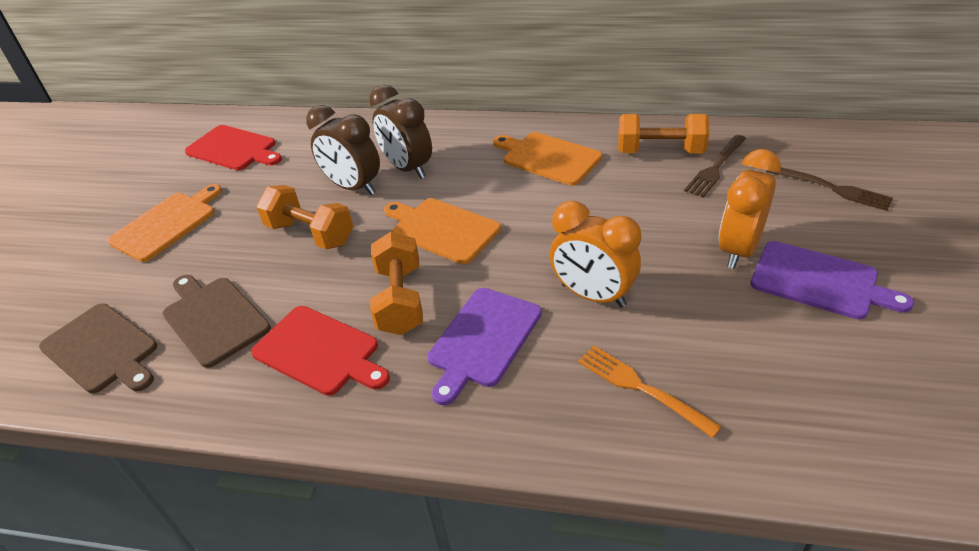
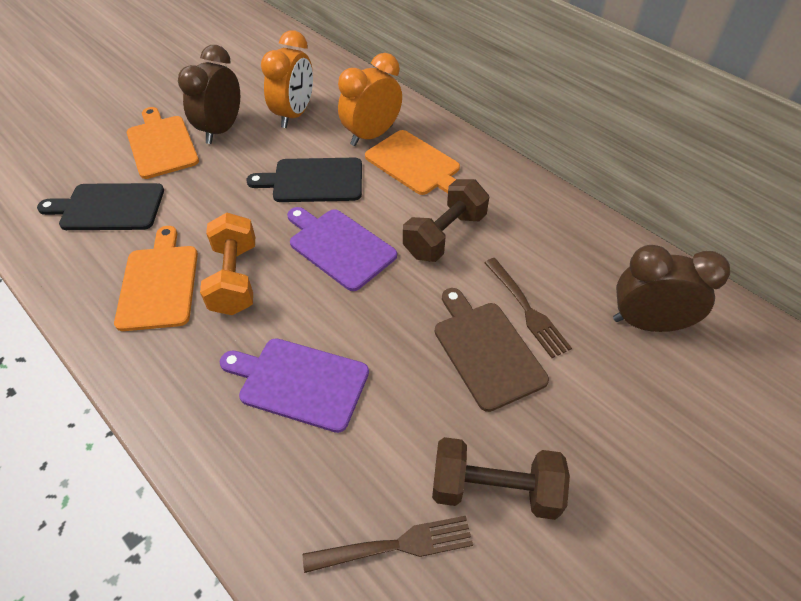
black cutting board: 0 -> 2
brown cutting board: 2 -> 1
brown dumbbell: 0 -> 2
orange dumbbell: 3 -> 1
orange fork: 1 -> 0
red cutting board: 2 -> 0

